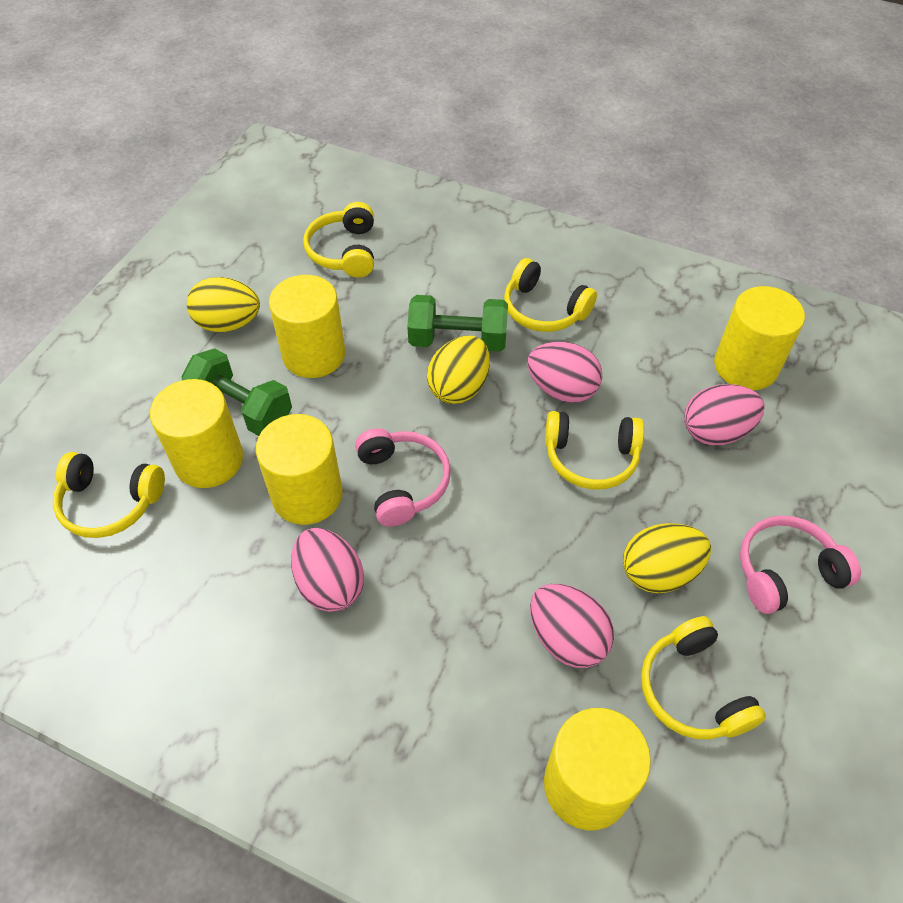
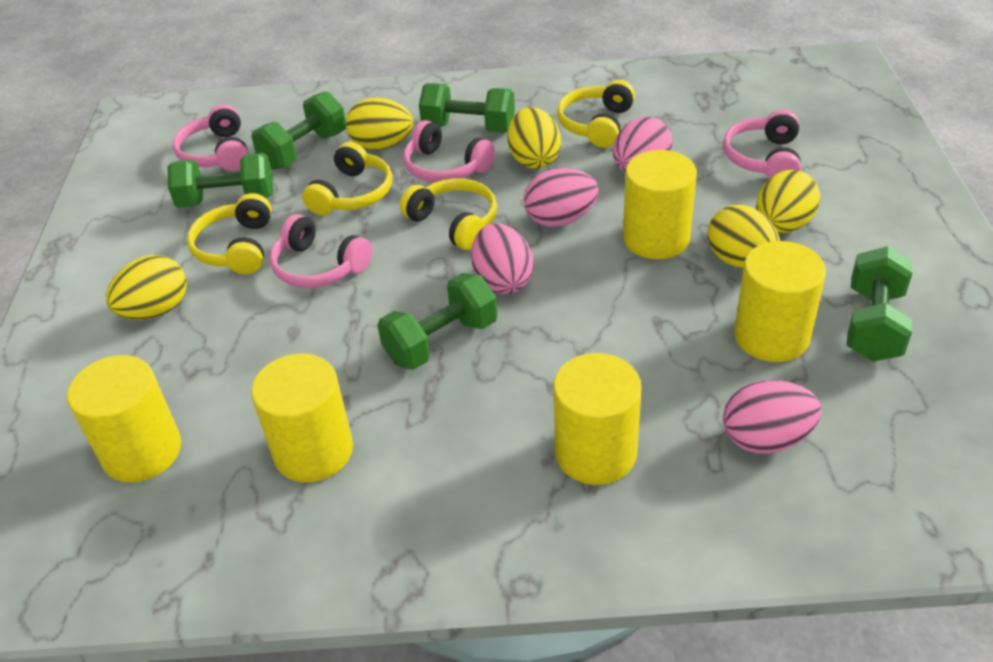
green dumbbell: 2 -> 5
pink headphones: 2 -> 4
yellow egg: 3 -> 5
yellow headphones: 5 -> 4

